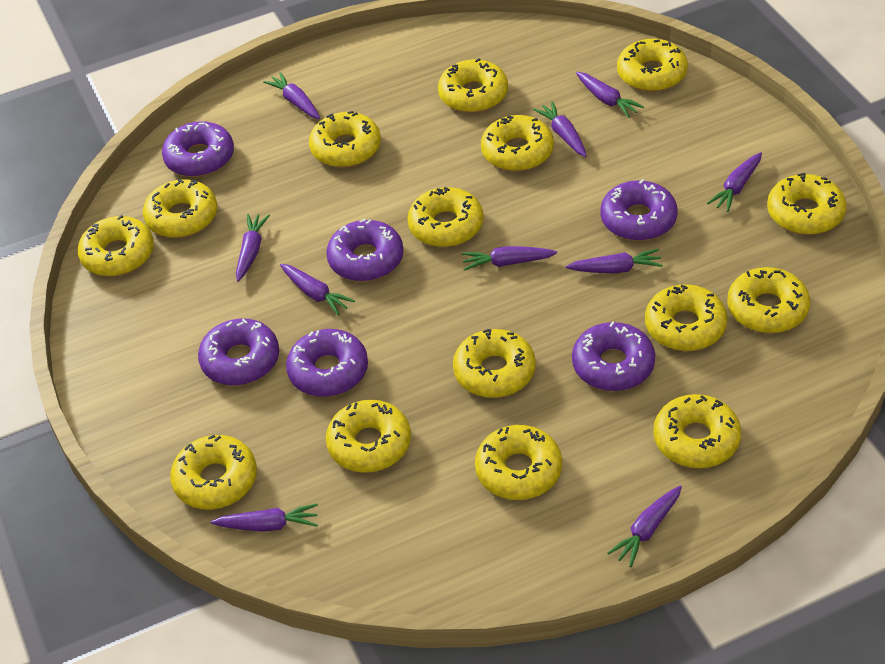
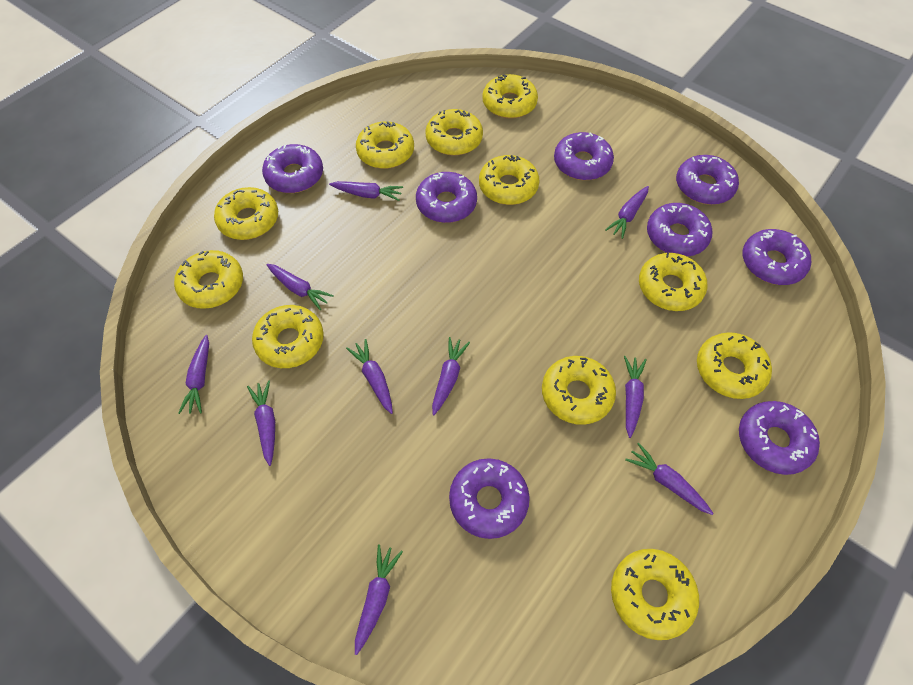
purple donut: 6 -> 8
yellow donut: 15 -> 11

